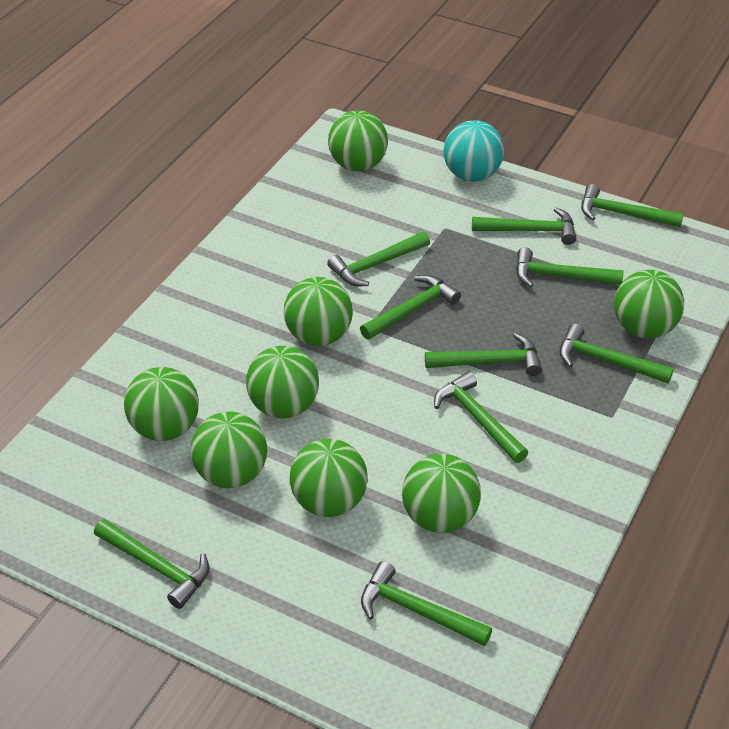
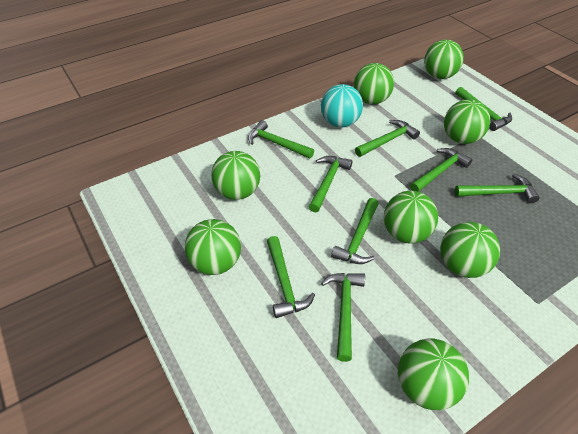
green hammer: 10 -> 9

